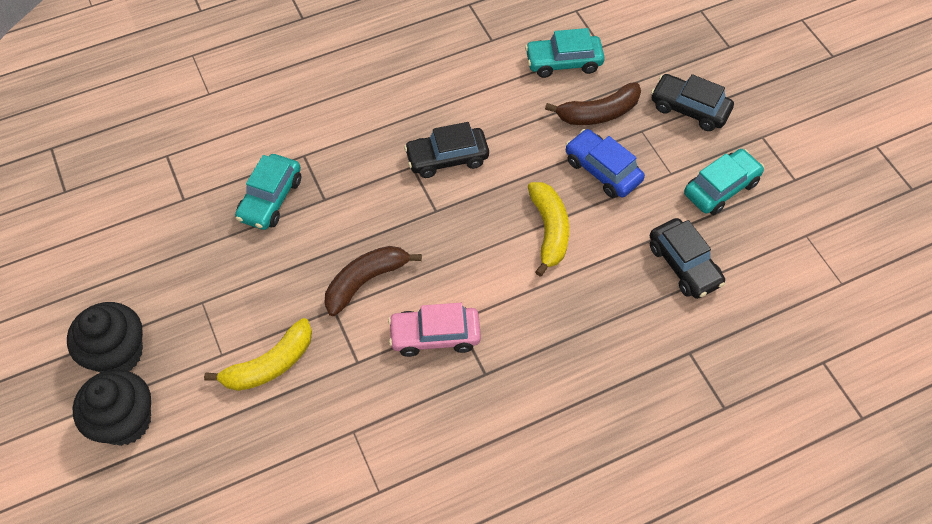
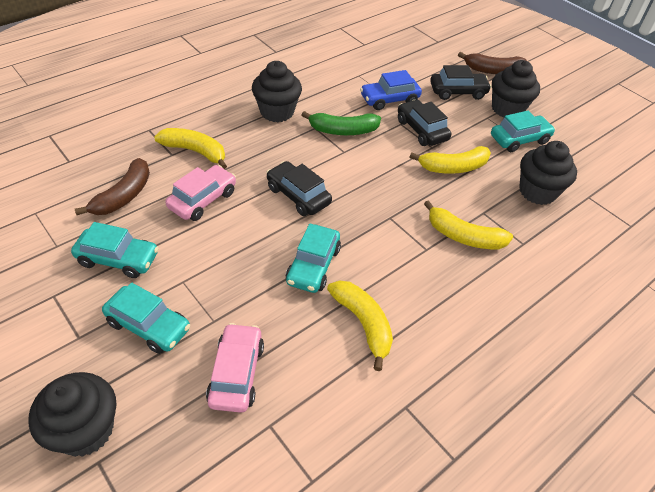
black cupcake: 2 -> 4
green banana: 0 -> 1
pink car: 1 -> 2
turquoise car: 3 -> 4
yellow banana: 2 -> 4

